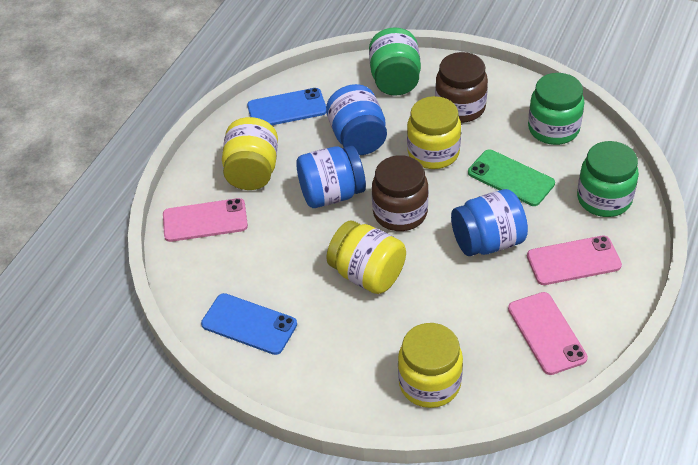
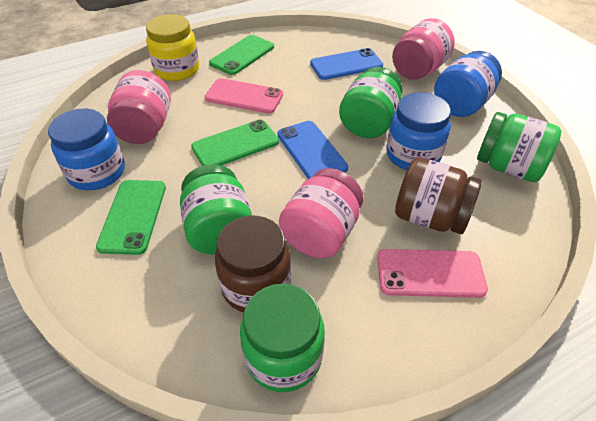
green jar: 3 -> 4
green phone: 1 -> 3
pink jar: 0 -> 3
pink phone: 3 -> 2
yellow jar: 4 -> 1

